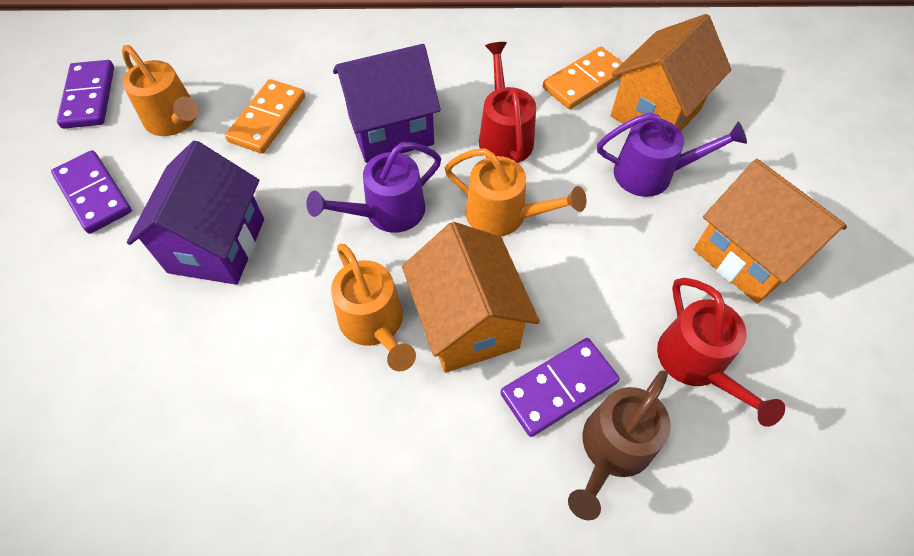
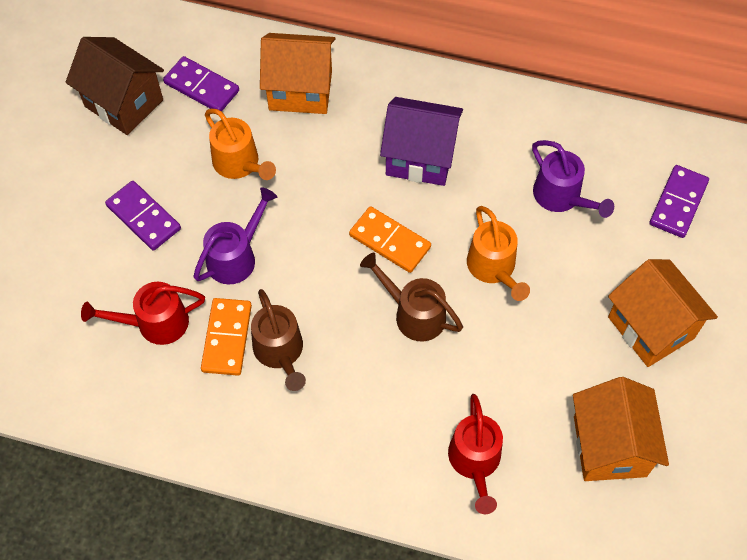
brown house: 0 -> 1
brown watering can: 1 -> 2
orange watering can: 3 -> 2
purple house: 2 -> 1

